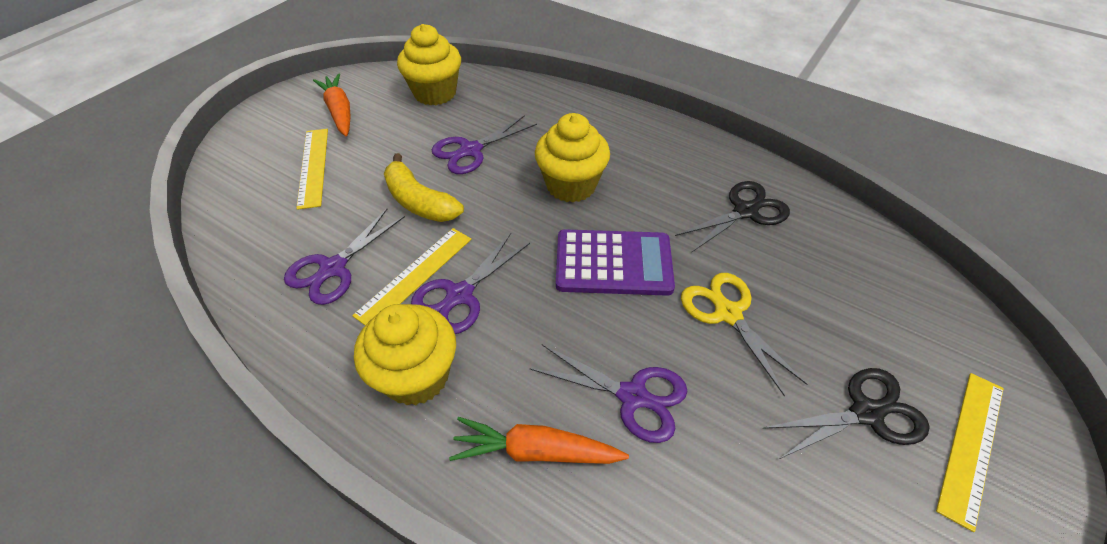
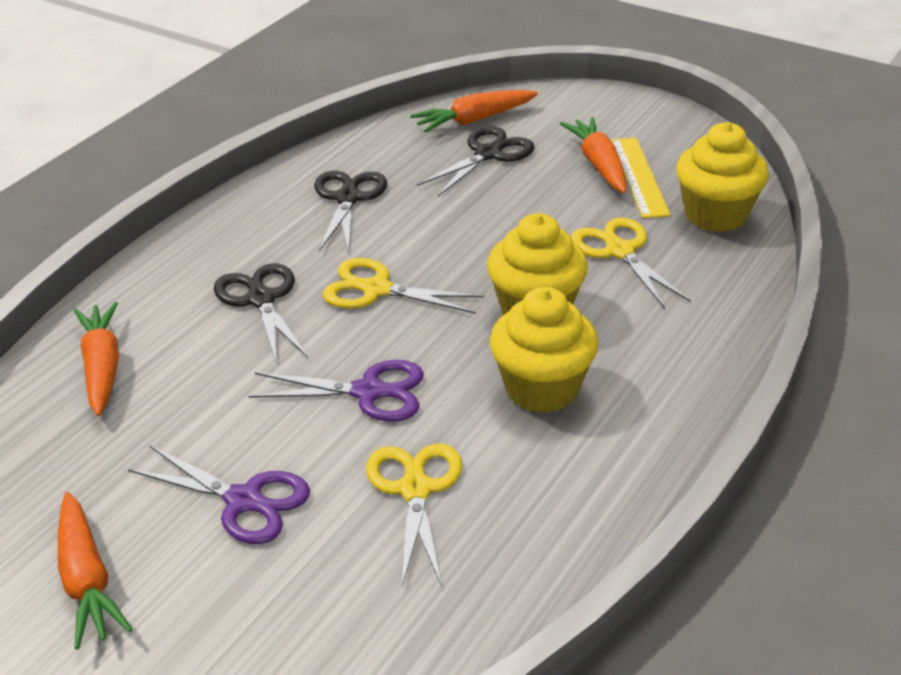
black scissors: 2 -> 3
orange carrot: 2 -> 4
purple calculator: 1 -> 0
purple scissors: 4 -> 2
yellow banana: 1 -> 0
yellow ruler: 3 -> 1
yellow scissors: 1 -> 3

